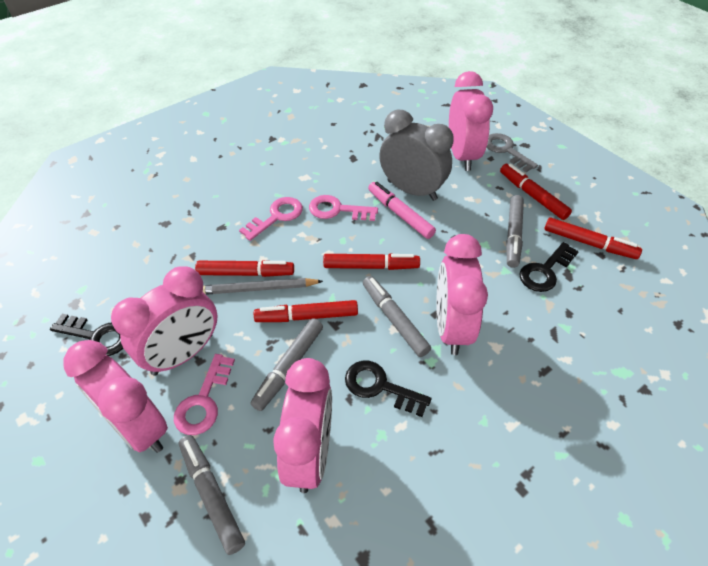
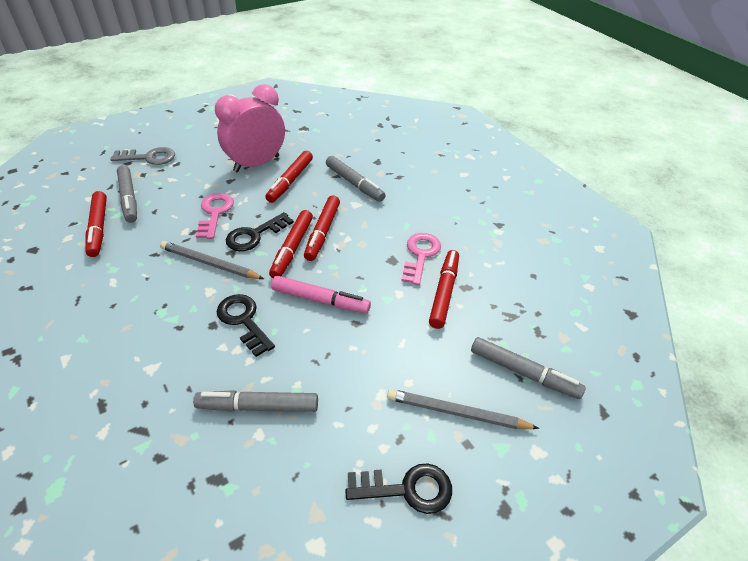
grey clock: 1 -> 0
grey pencil: 1 -> 2
pink clock: 5 -> 1
pink key: 3 -> 2

